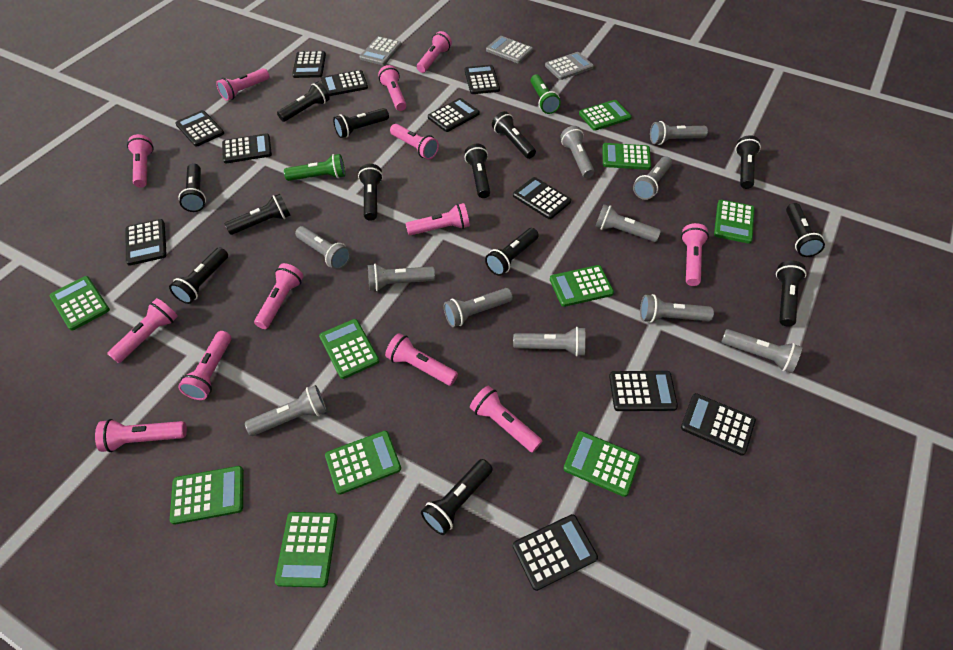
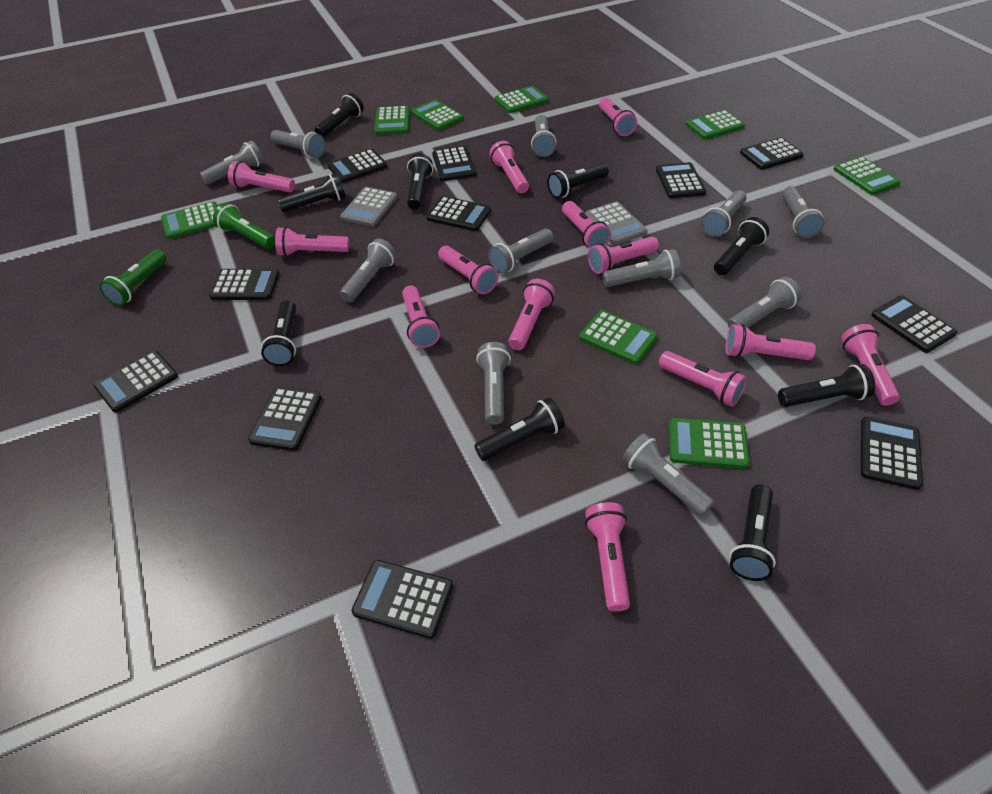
black flashlight: 13 -> 9
green calculator: 10 -> 8
grey calculator: 3 -> 2

